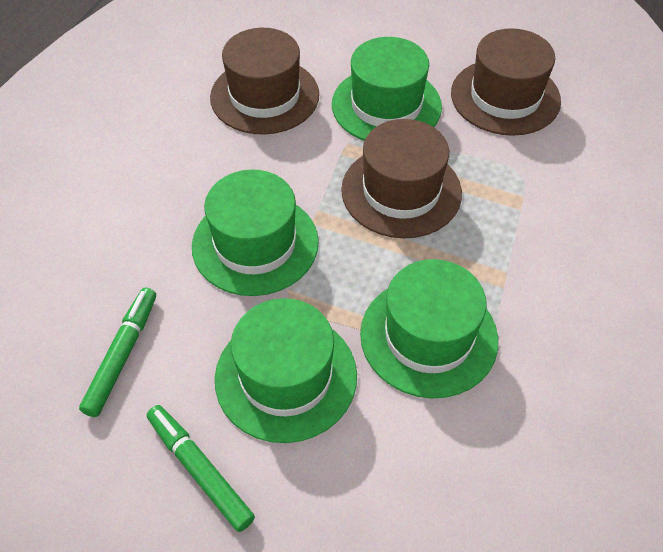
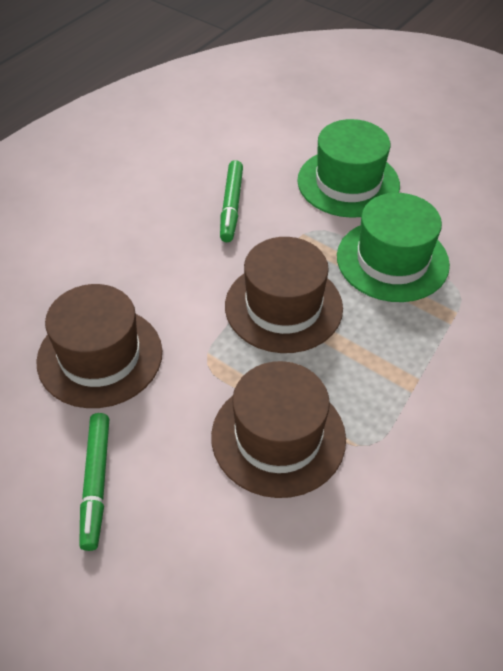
green hat: 4 -> 2

